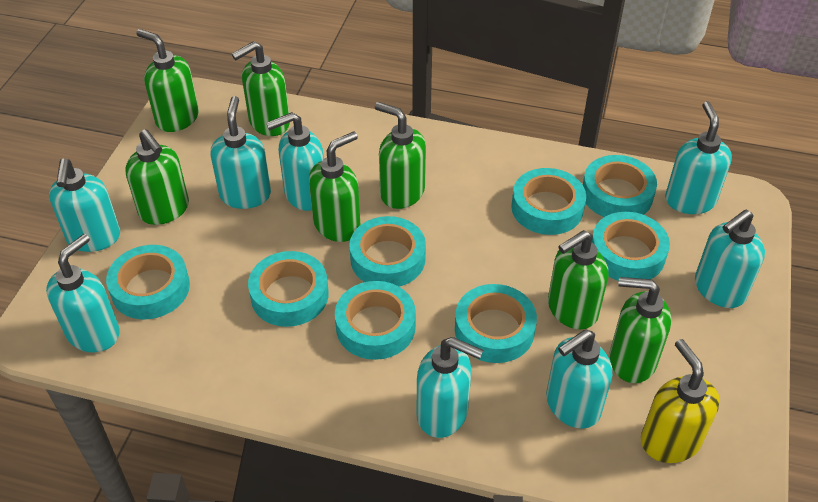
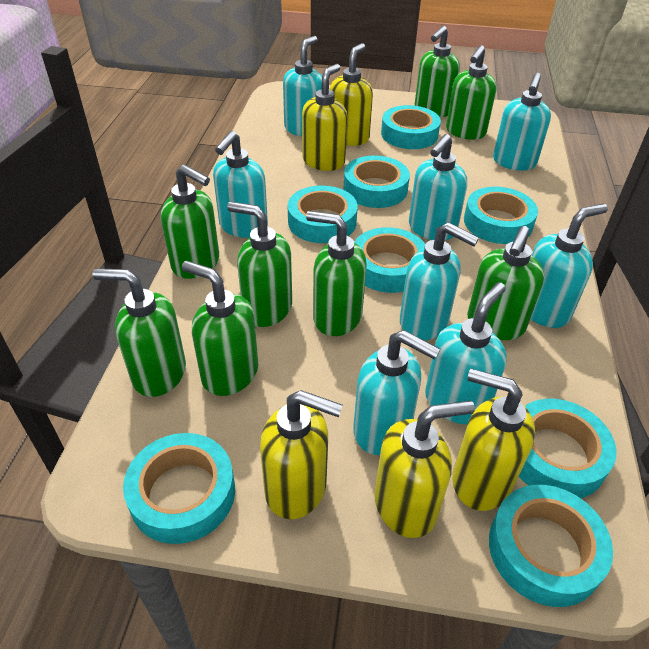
green soap dispenser: 7 -> 8
yellow soap dispenser: 1 -> 5

